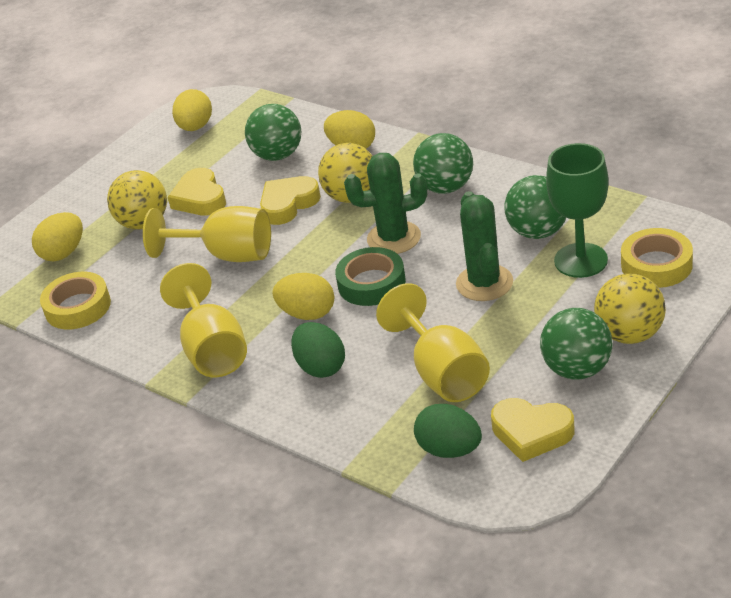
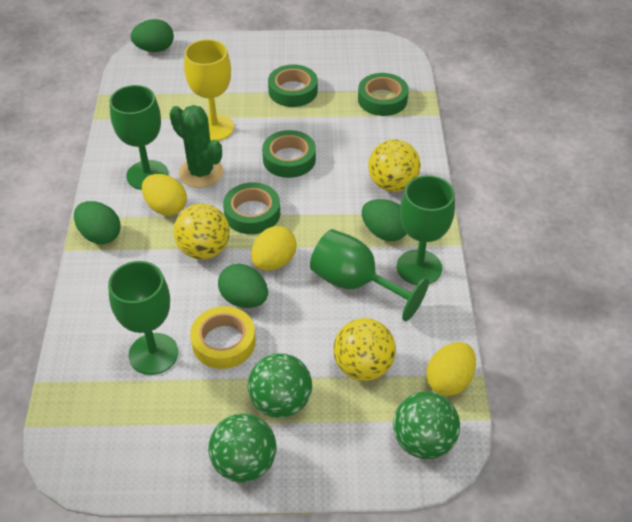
green ball: 4 -> 3
green cactus: 2 -> 1
green egg: 2 -> 4
green goblet: 1 -> 4
green tape: 1 -> 4
yellow egg: 4 -> 3
yellow goblet: 3 -> 1
yellow heart: 3 -> 0
yellow tape: 2 -> 1

